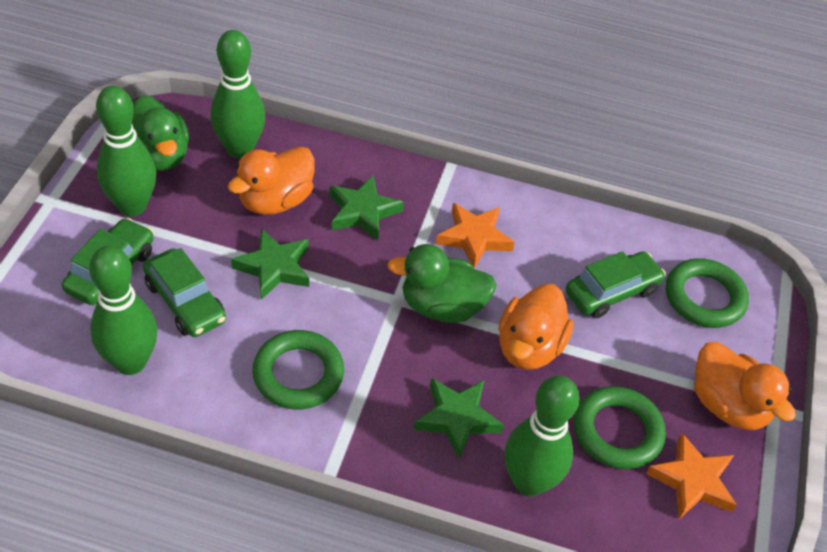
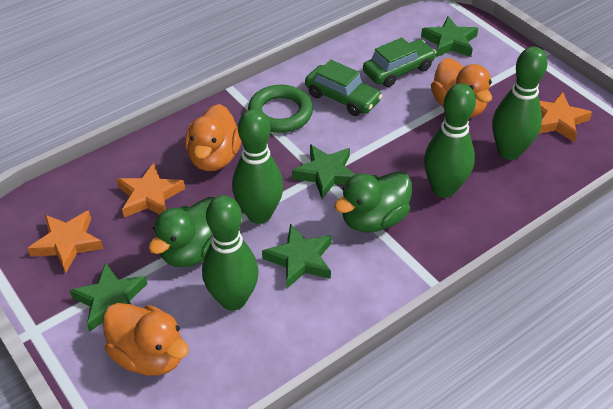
green car: 3 -> 2
green ring: 3 -> 1
green star: 3 -> 4
orange star: 2 -> 3

